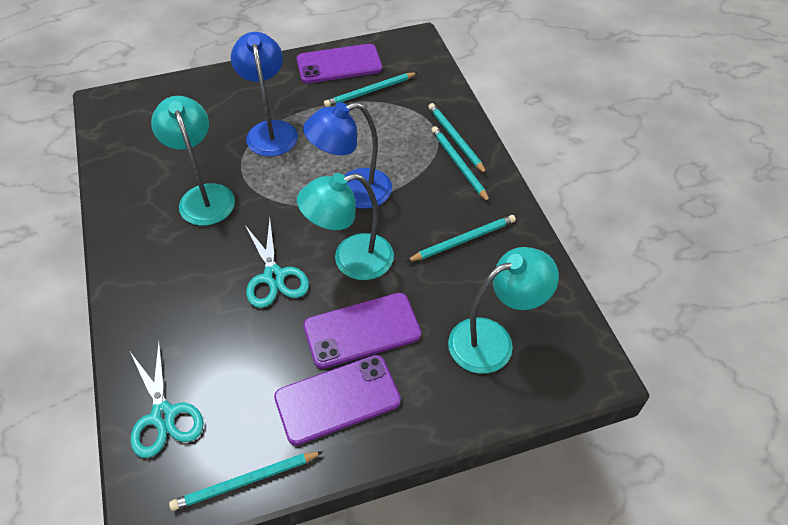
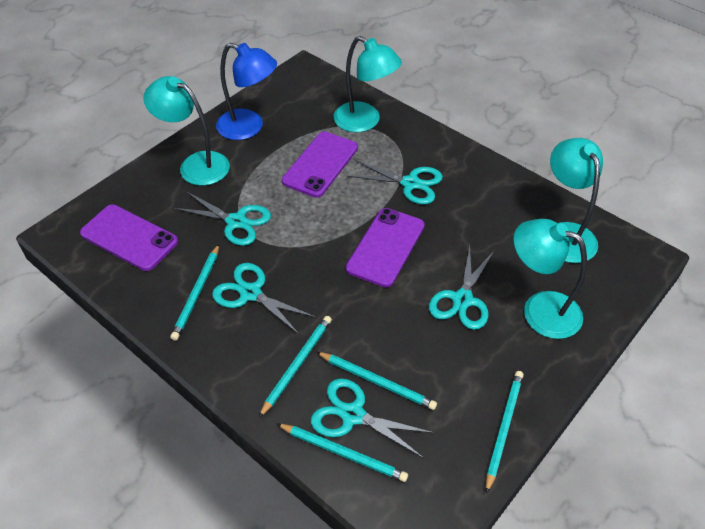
blue lamp: 2 -> 1
turquoise lamp: 3 -> 4
turquoise scissors: 2 -> 5

